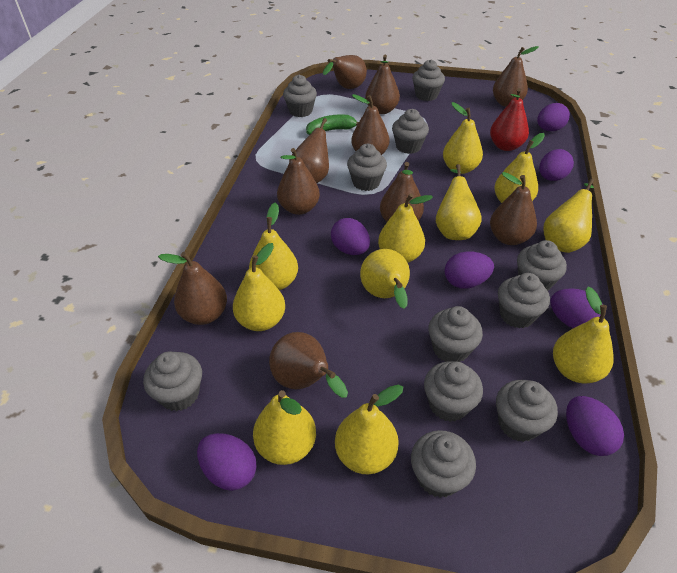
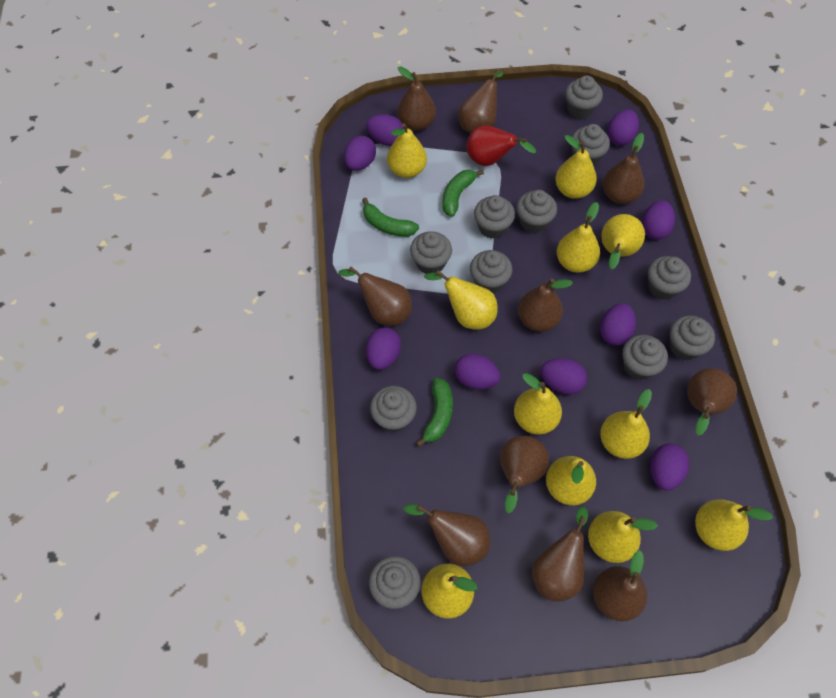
green banana: 1 -> 3
purple egg: 7 -> 9

